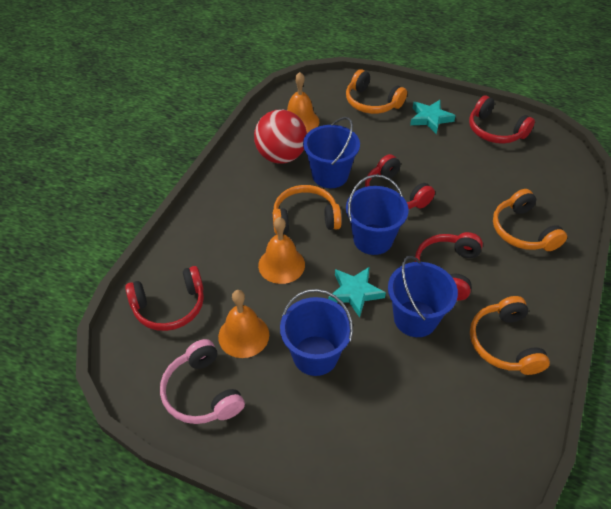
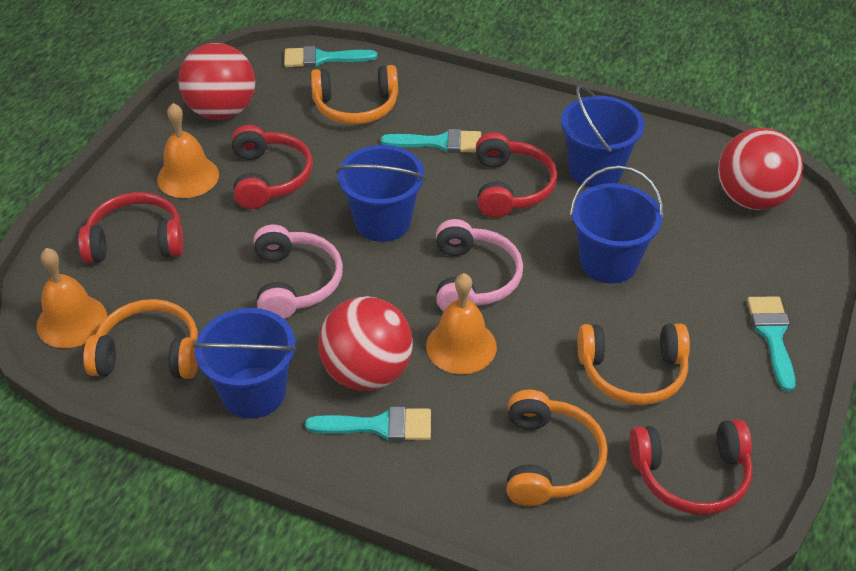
pink headphones: 1 -> 2
red ball: 1 -> 3
turquoise brush: 0 -> 4
turquoise star: 2 -> 0

